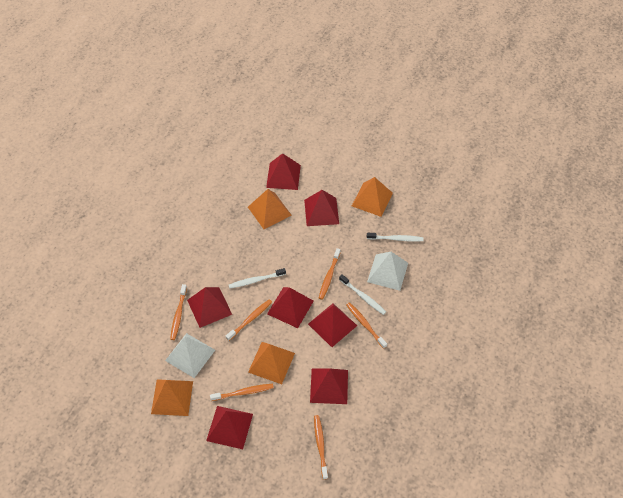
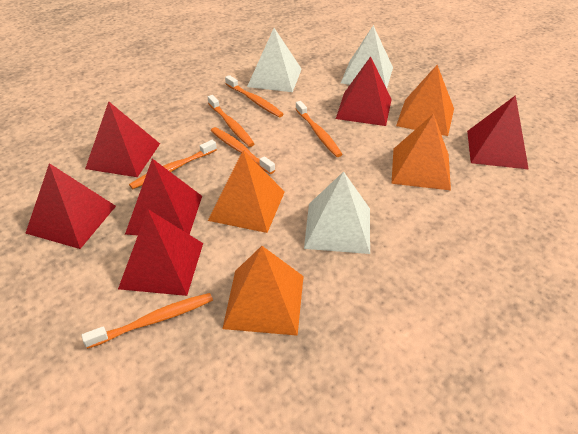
red pyramid: 7 -> 6
white pyramid: 2 -> 3
white toothbrush: 3 -> 0

